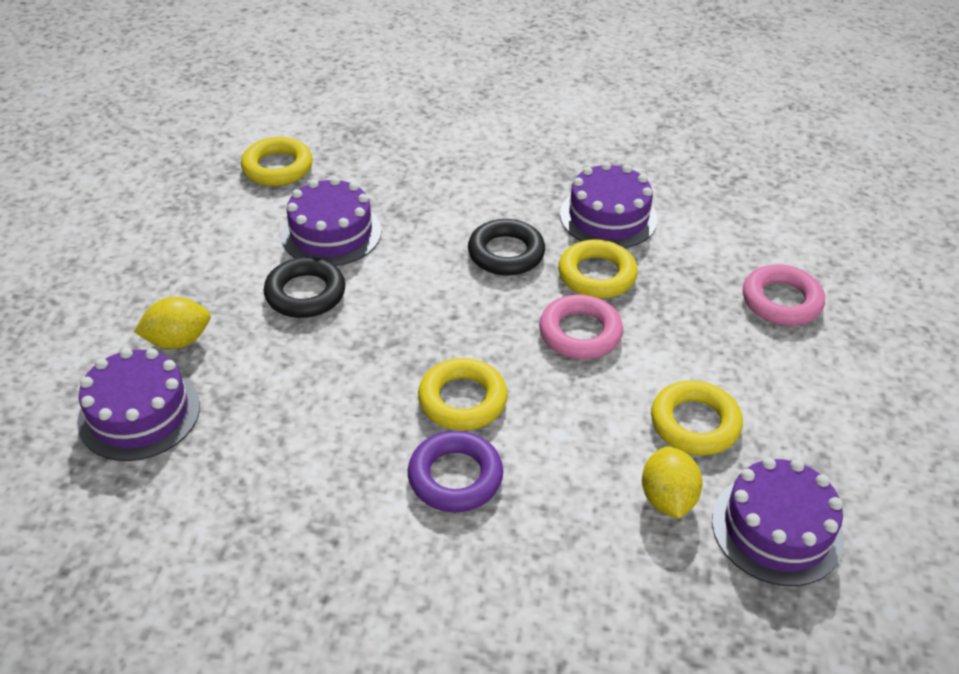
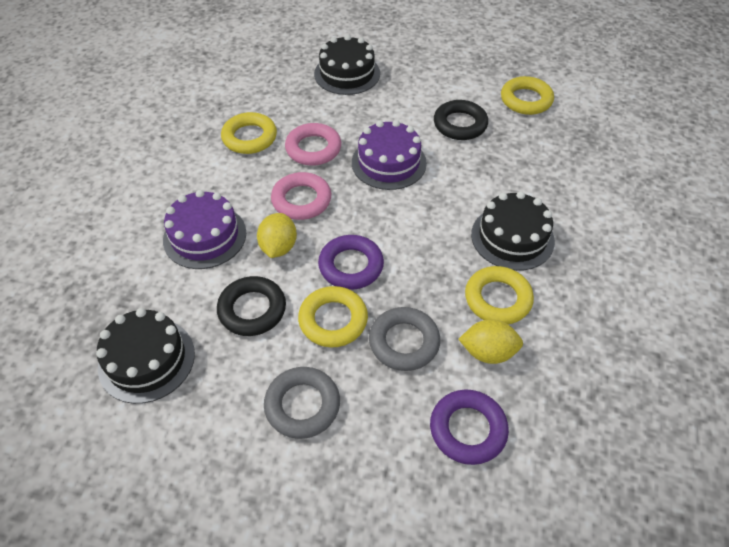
black cake: 0 -> 3
grey ring: 0 -> 2
purple cake: 4 -> 2
purple ring: 1 -> 2

